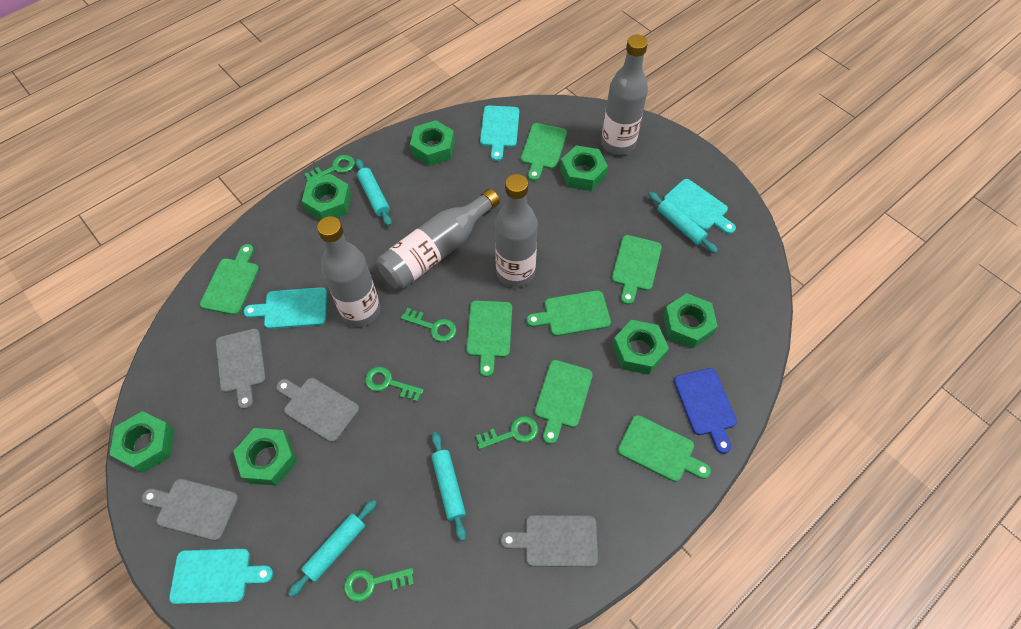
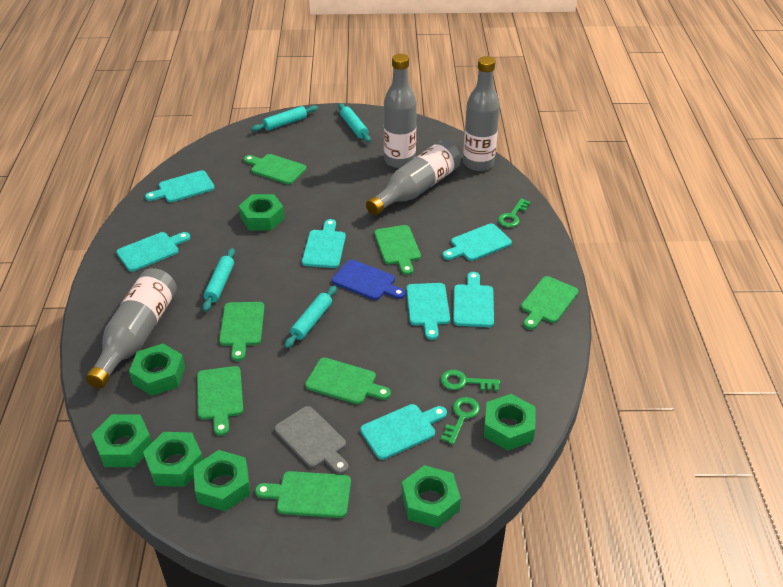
green key: 5 -> 3
grey cutting board: 4 -> 1
turquoise cutting board: 4 -> 7

